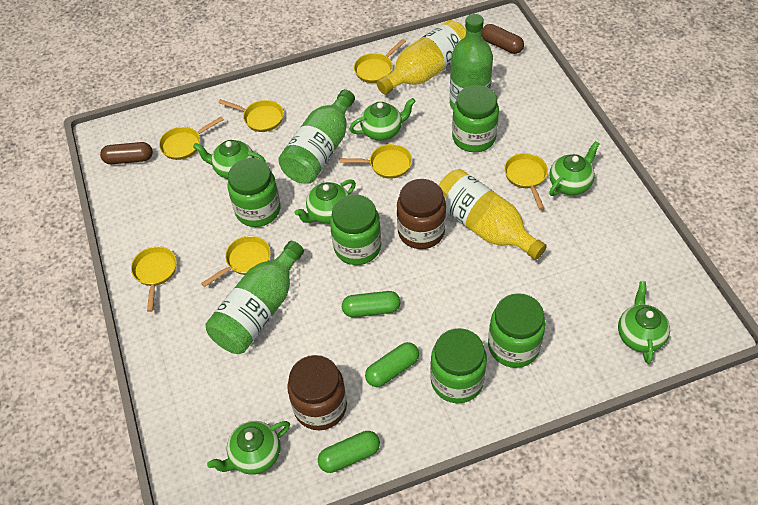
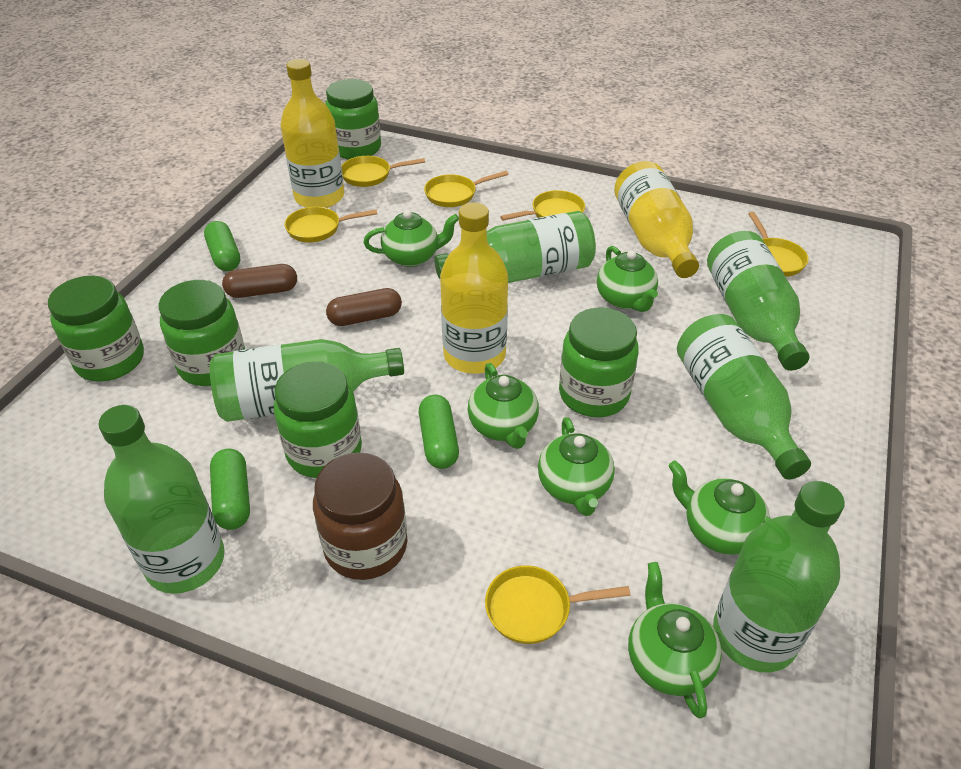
brown jar: 2 -> 1
green bottle: 3 -> 6
yellow bottle: 2 -> 3
yellow pan: 7 -> 6

